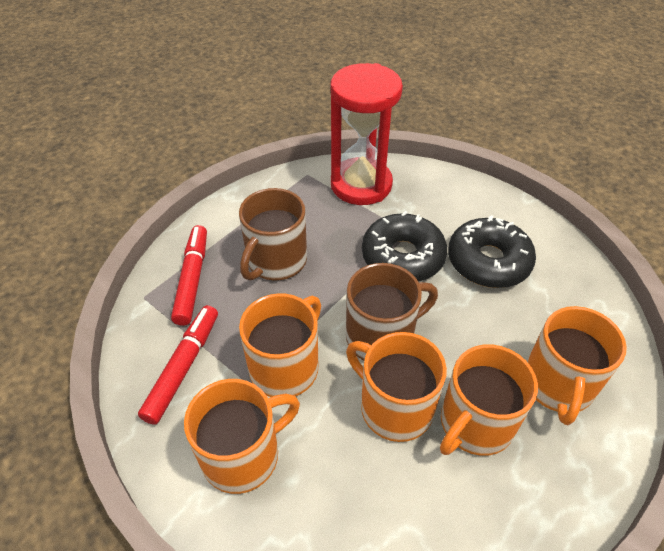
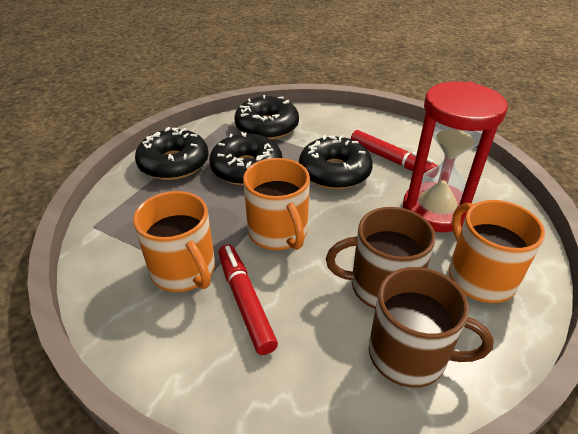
black donut: 2 -> 4
orange mug: 5 -> 3

